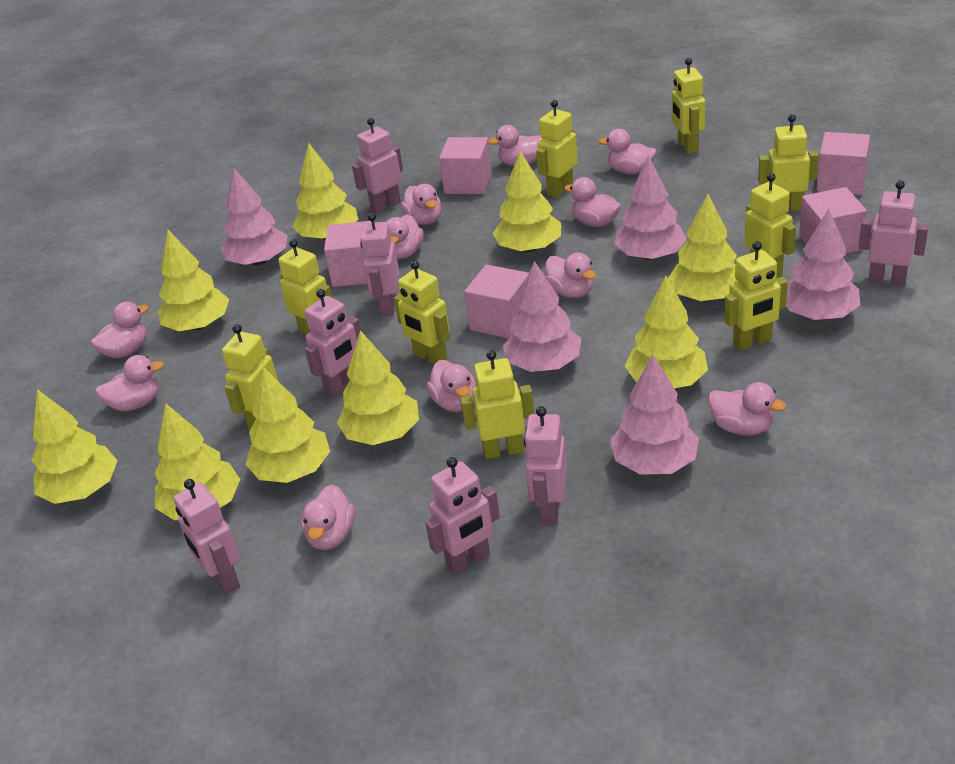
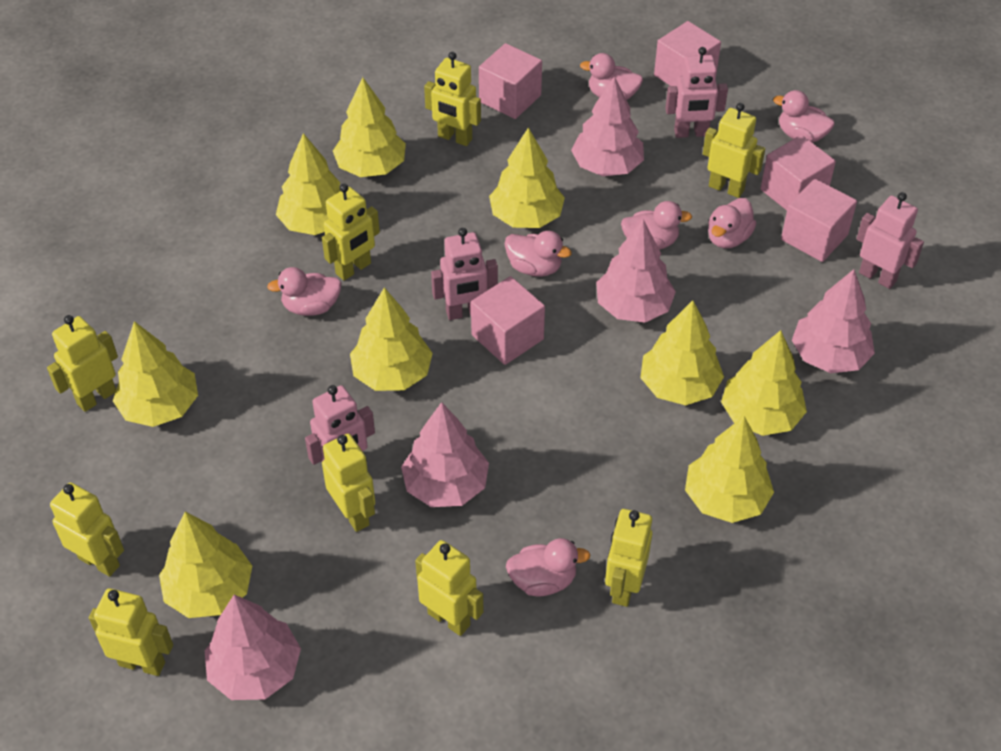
pink duck: 11 -> 7
pink robot: 7 -> 4

